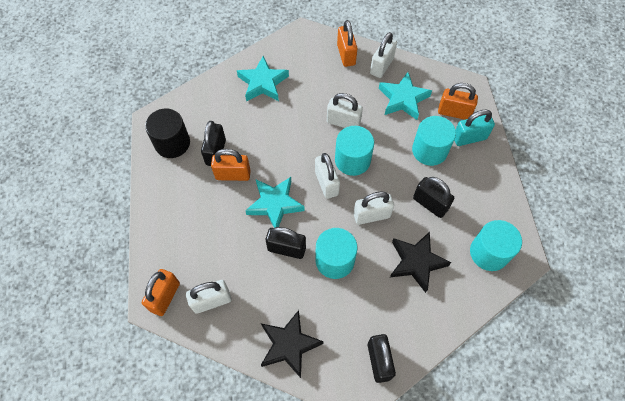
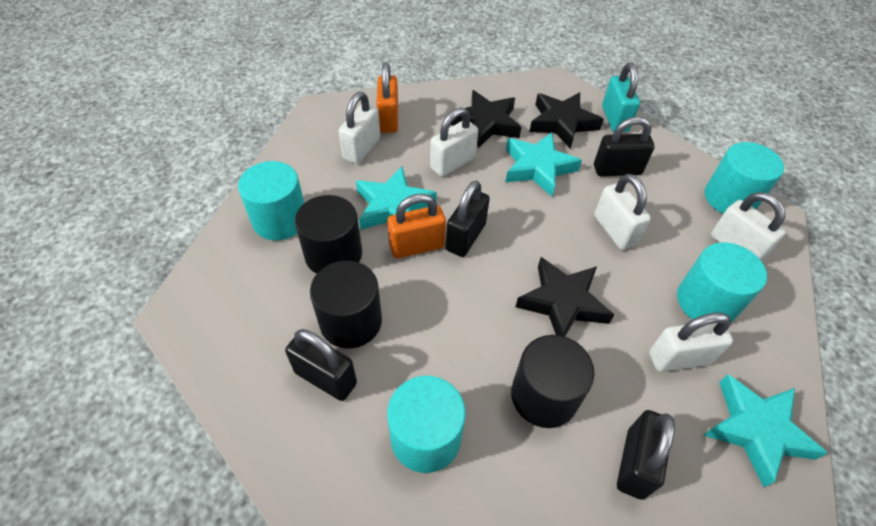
black cylinder: 1 -> 3
black star: 2 -> 3
orange padlock: 4 -> 2

